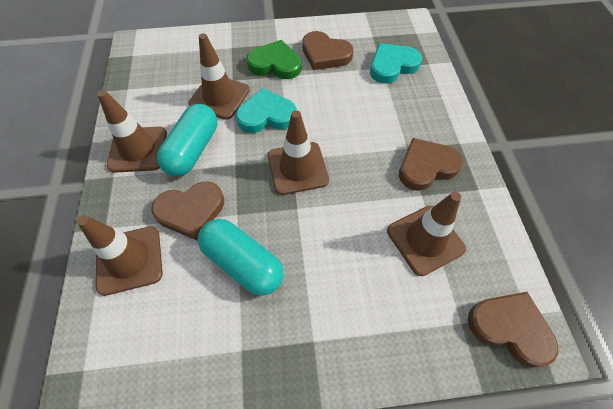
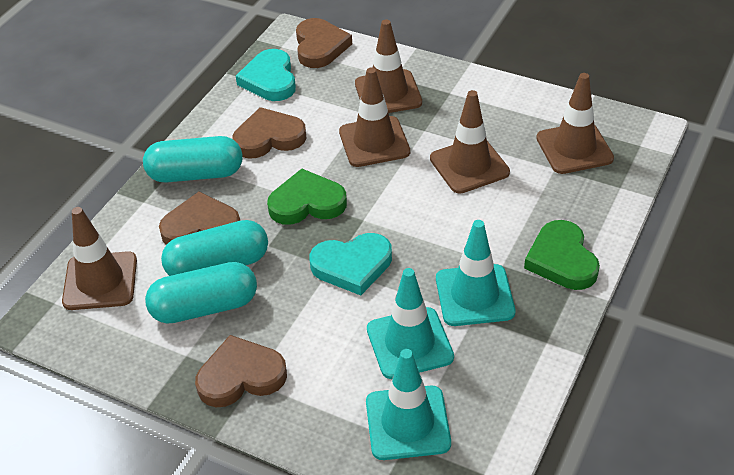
green heart: 1 -> 2
turquoise capsule: 2 -> 3
turquoise traffic cone: 0 -> 3

